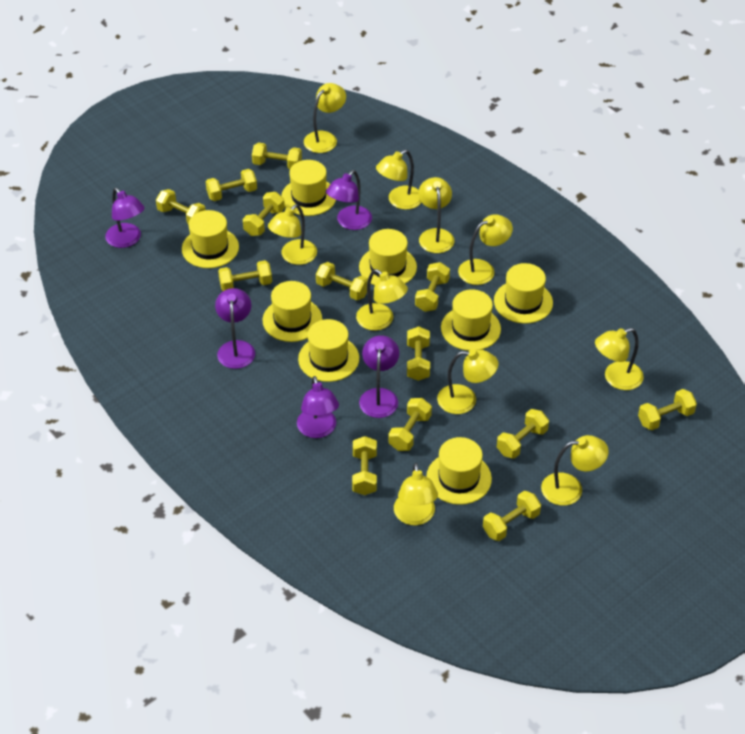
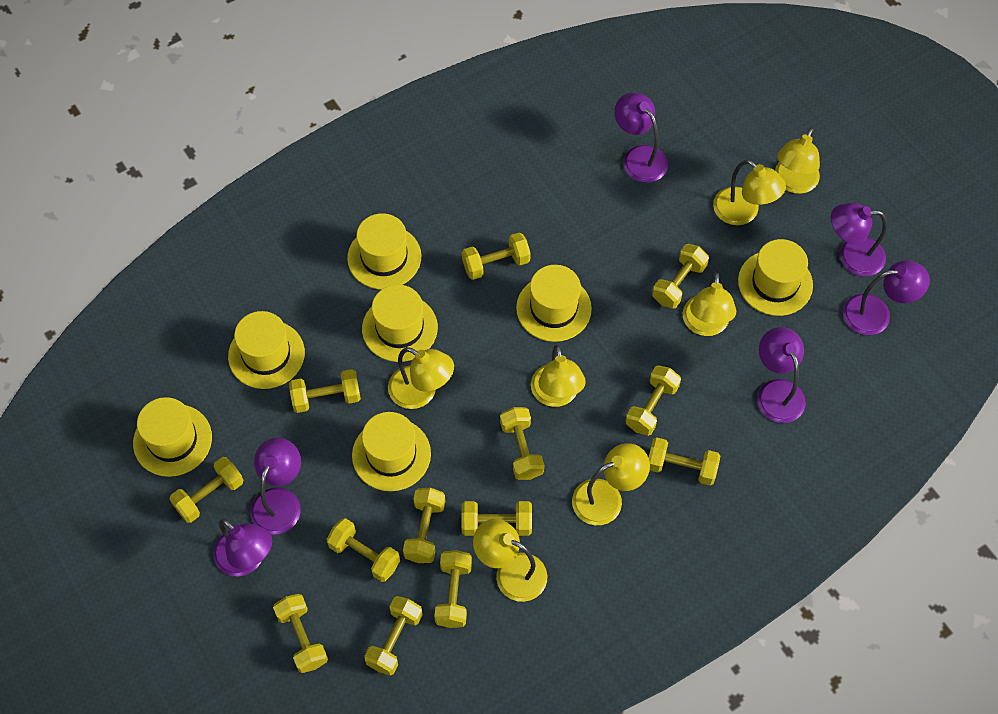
purple lamp: 5 -> 6
yellow hat: 8 -> 7
yellow lamp: 10 -> 7

